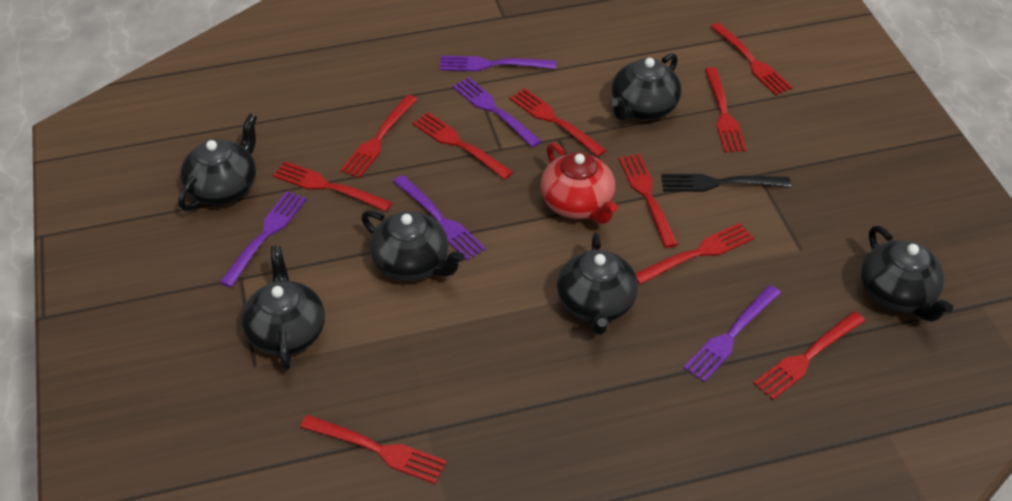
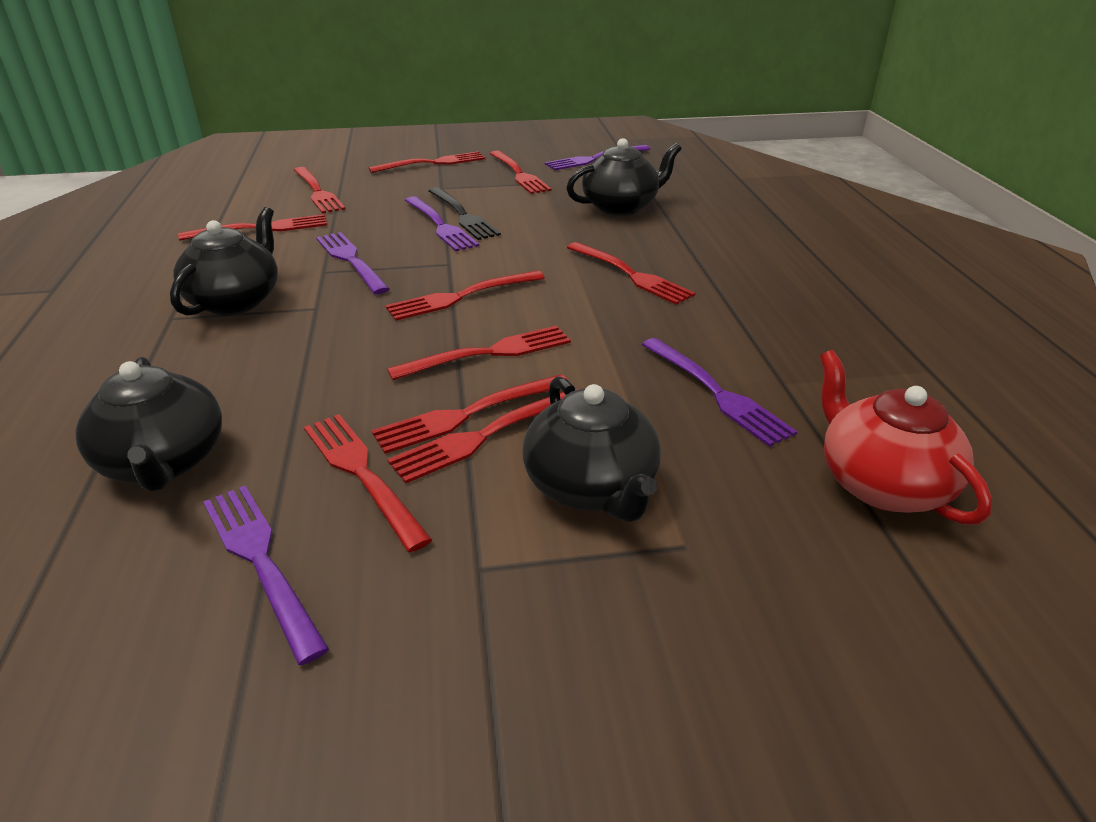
black teapot: 6 -> 4

